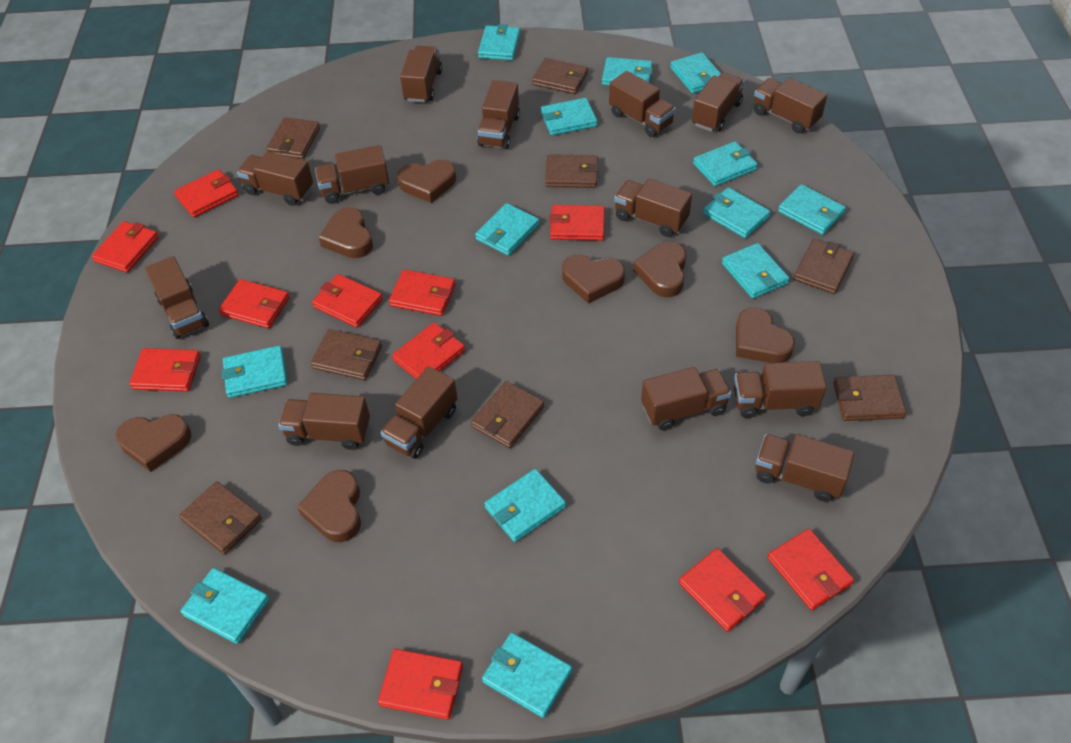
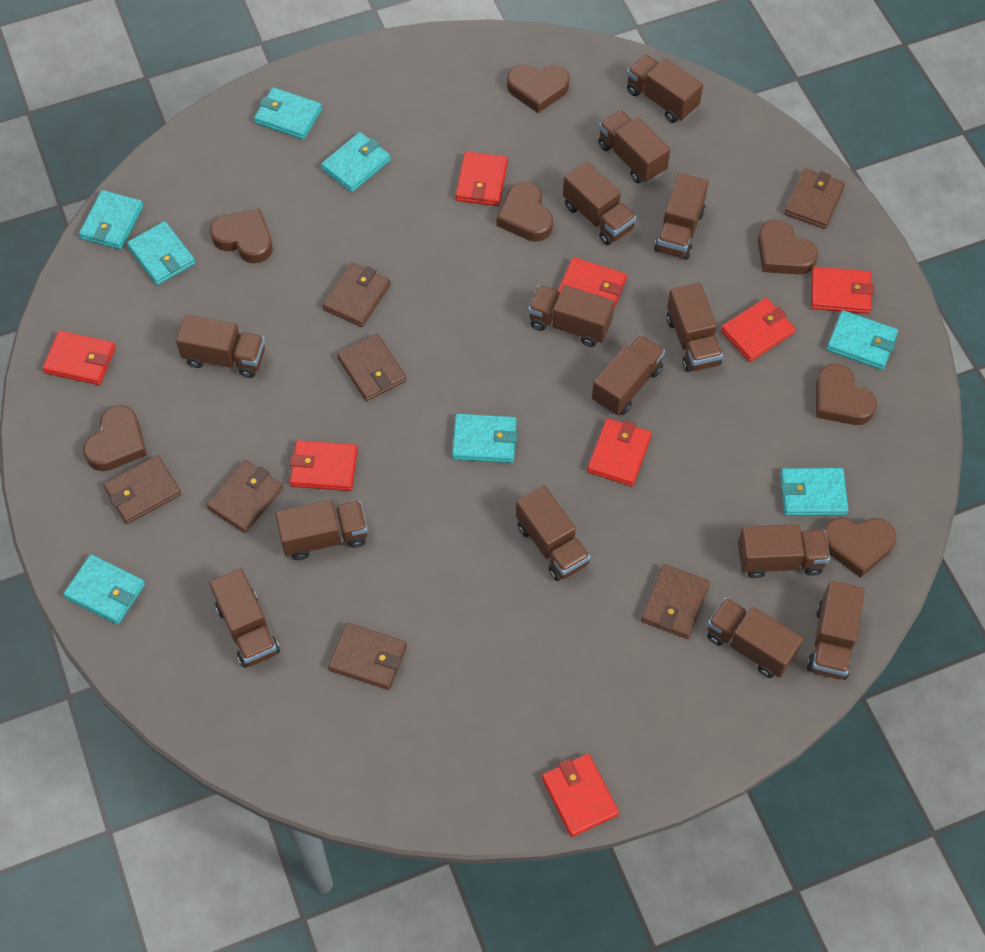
brown wallet: 8 -> 7
red wallet: 11 -> 8
turquoise wallet: 13 -> 8

